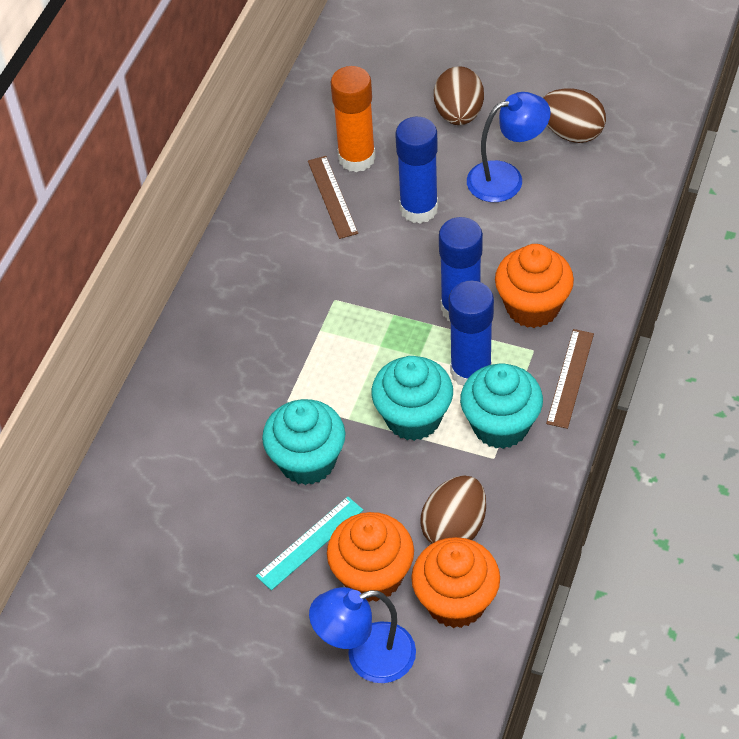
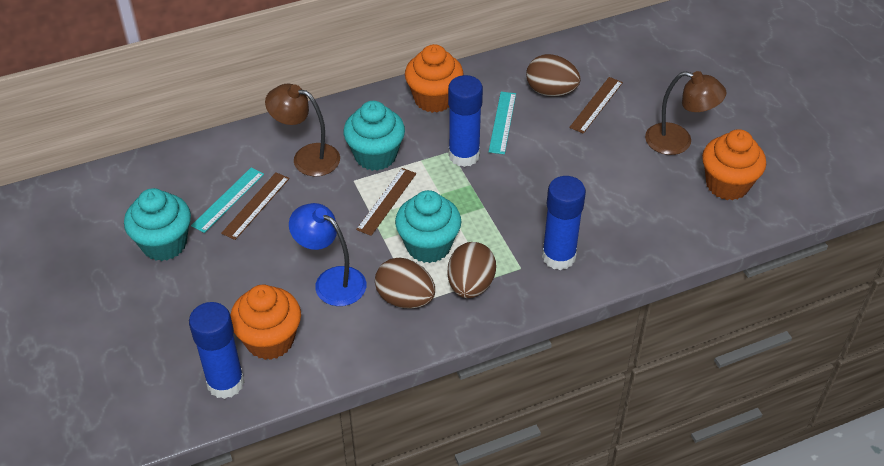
blue lamp: 2 -> 1
brown lamp: 0 -> 2
brown ruler: 2 -> 3
orange glue stick: 1 -> 0
turquoise ruler: 1 -> 2

